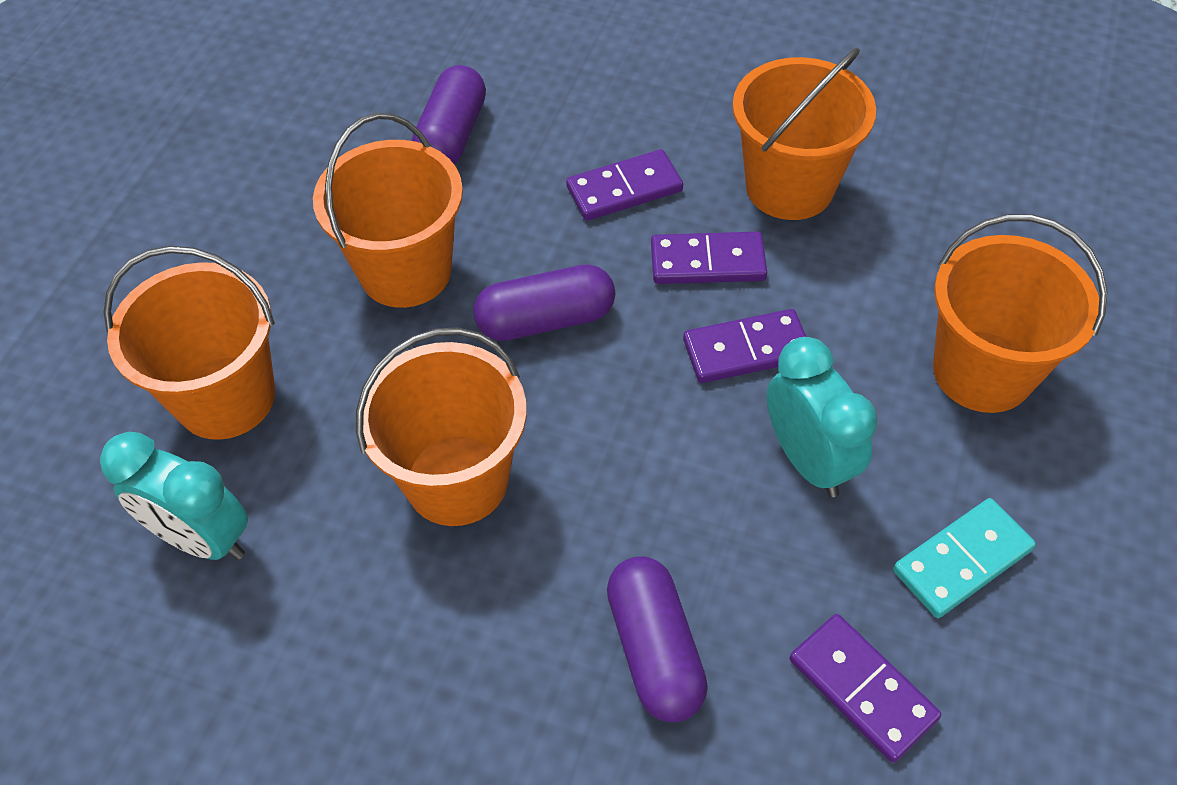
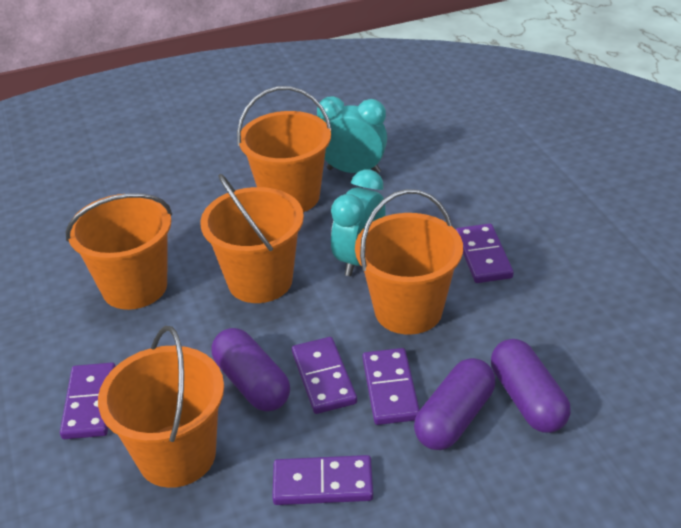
purple domino: 4 -> 5
turquoise domino: 1 -> 0

